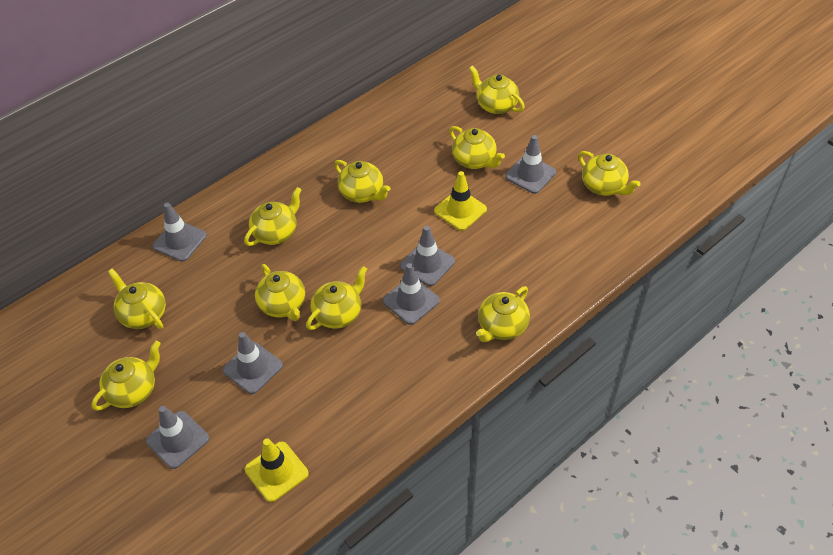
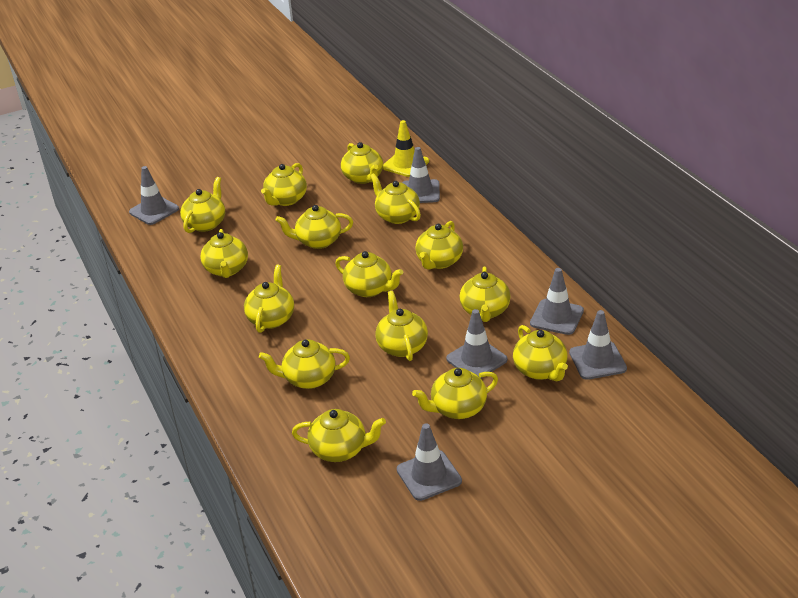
yellow teapot: 10 -> 15
yellow traffic cone: 2 -> 1

